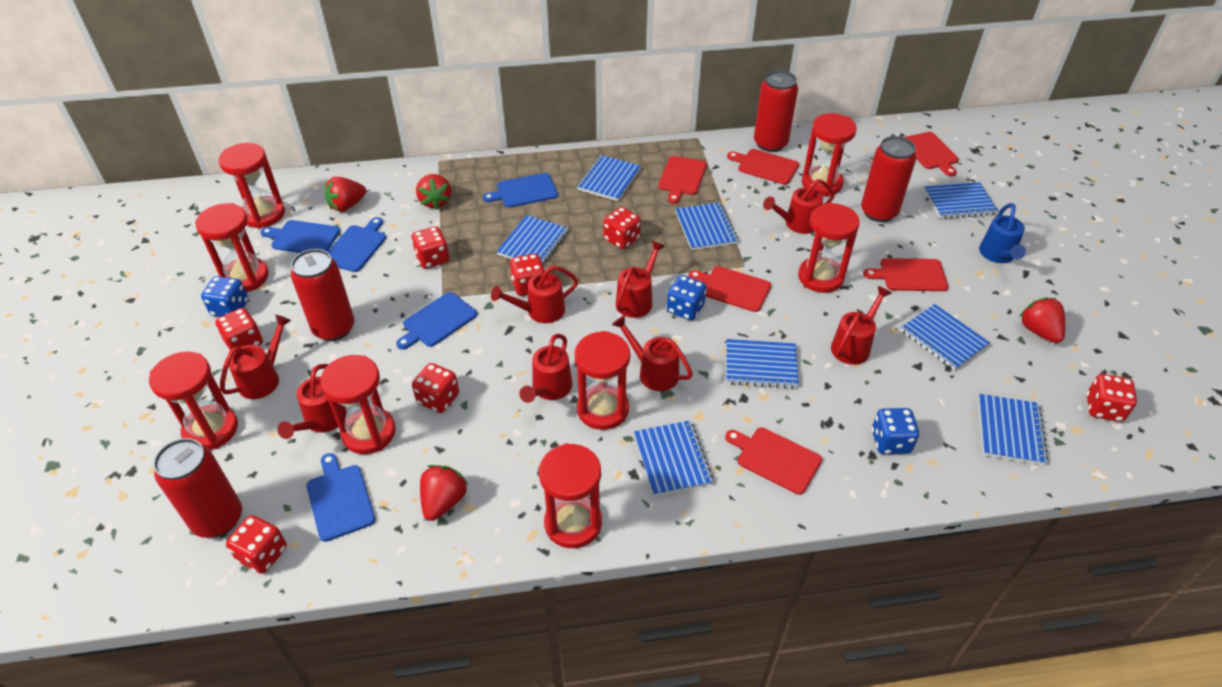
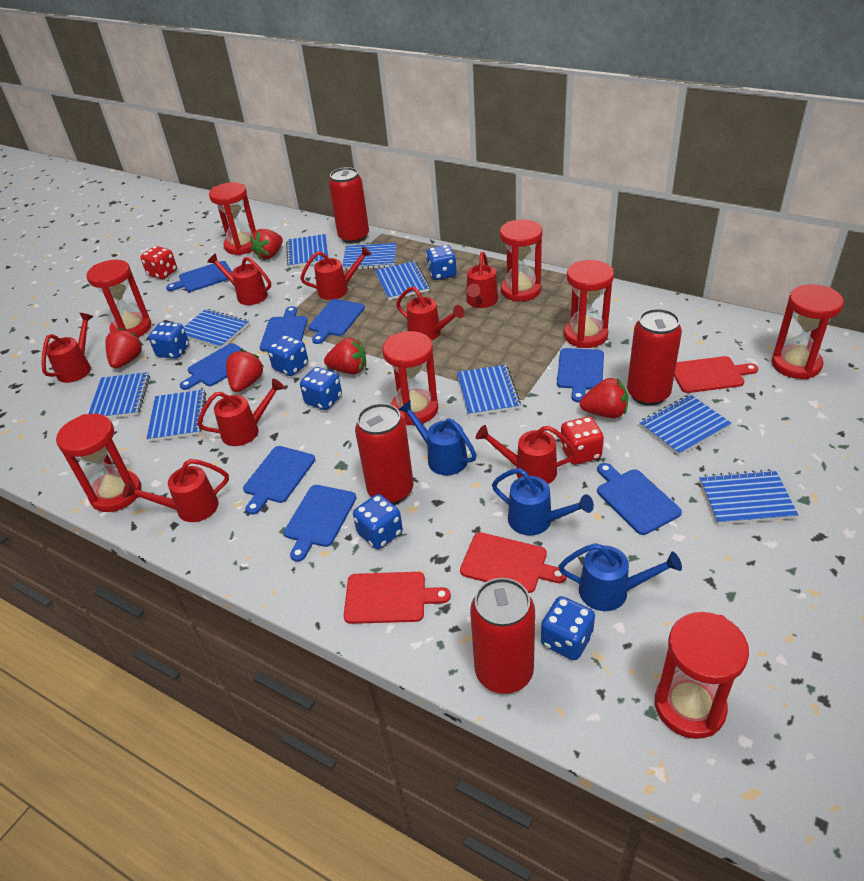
blue cutting board: 5 -> 8
blue dice: 3 -> 6
blue notebook: 8 -> 9
blue watering can: 1 -> 3
red cutting board: 6 -> 3
red dice: 7 -> 2
red strawberry: 4 -> 5

